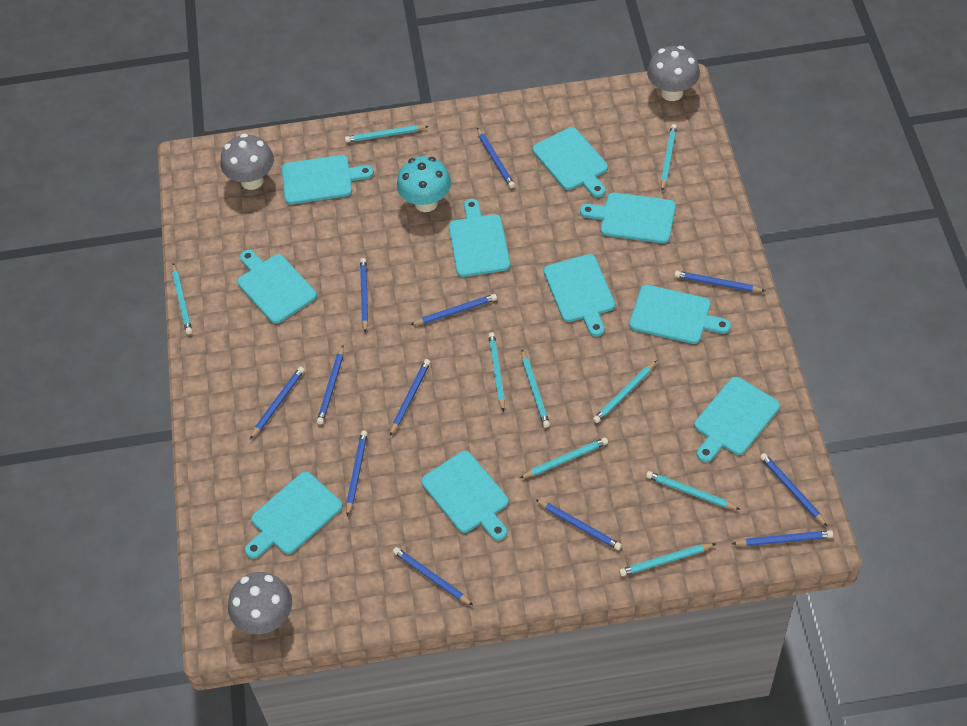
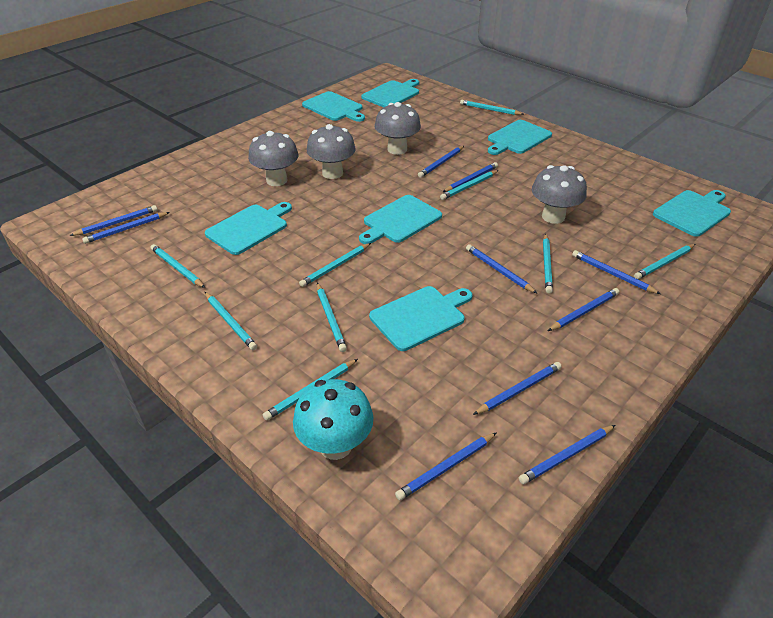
blue pencil: 12 -> 10
grey mushroom: 3 -> 4
turquoise cutting board: 10 -> 7

